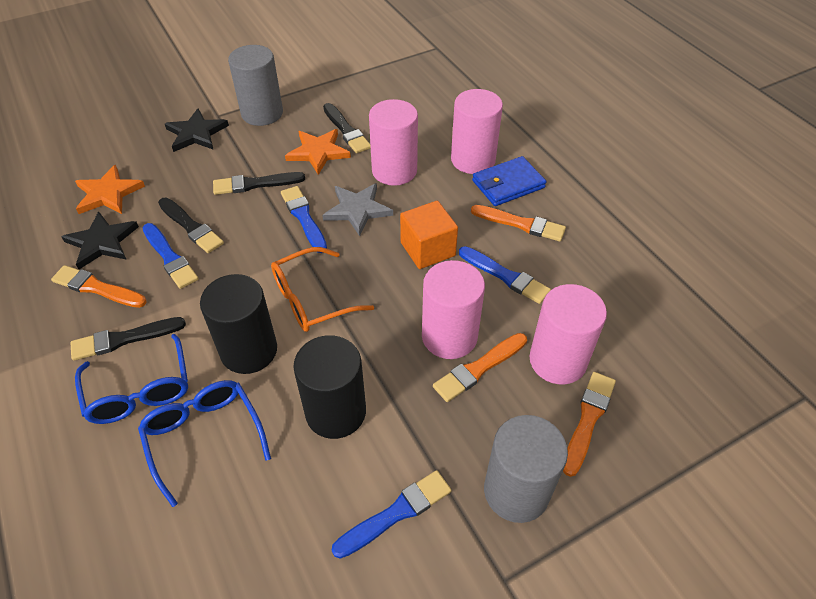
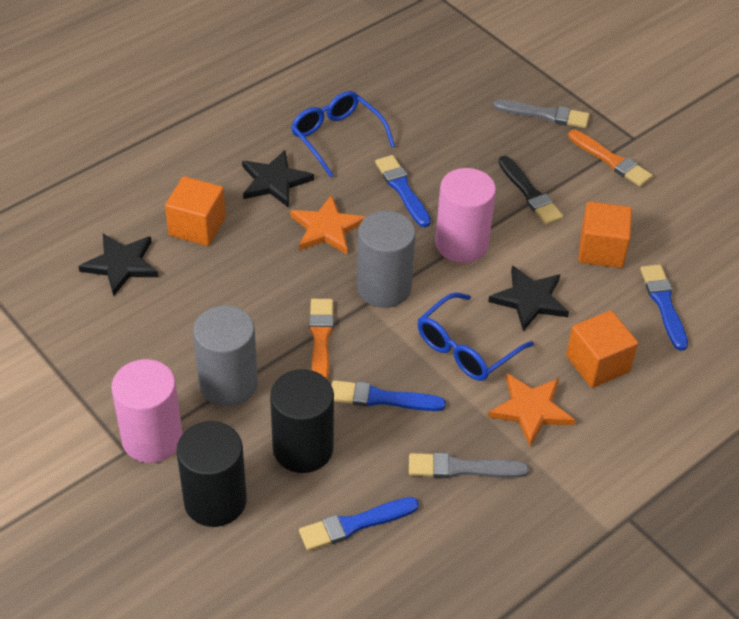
black brush: 4 -> 1
black star: 2 -> 3
blue wallet: 1 -> 0
grey brush: 0 -> 2
grey star: 1 -> 0
orange brush: 4 -> 2
orange cube: 1 -> 3
orange glasses: 1 -> 0
pink cylinder: 4 -> 2

